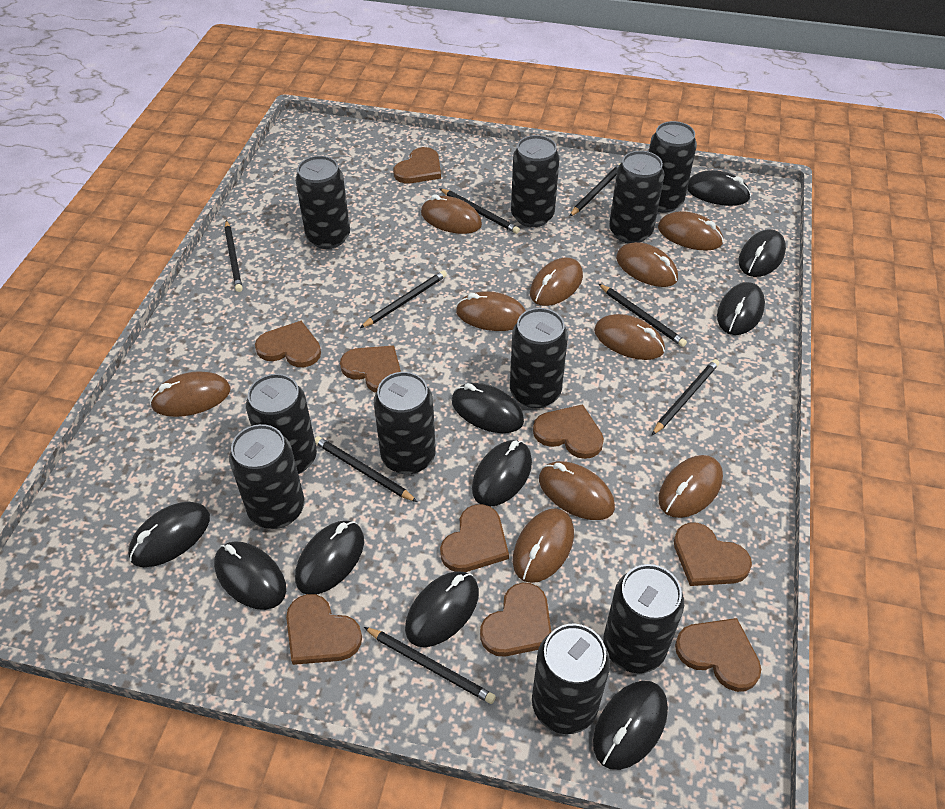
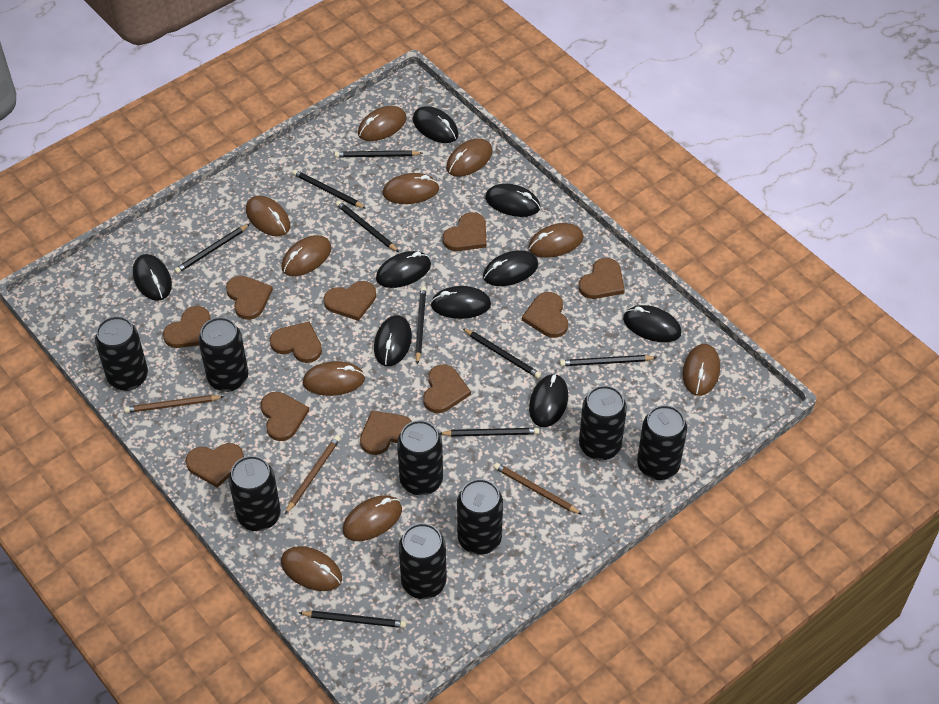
black can: 10 -> 8
black mouse: 10 -> 9
black pencil: 8 -> 9
brown heart: 9 -> 11
brown pencil: 0 -> 3

